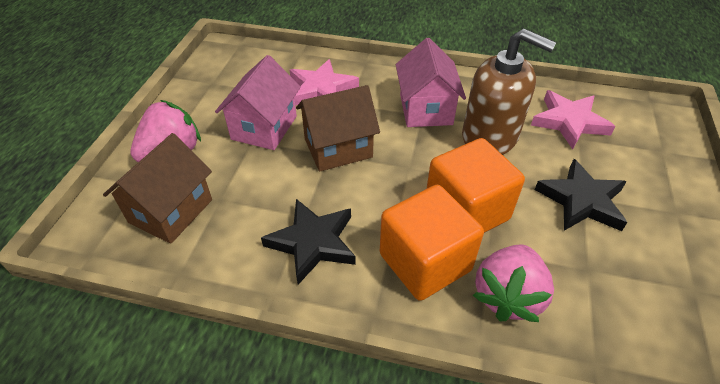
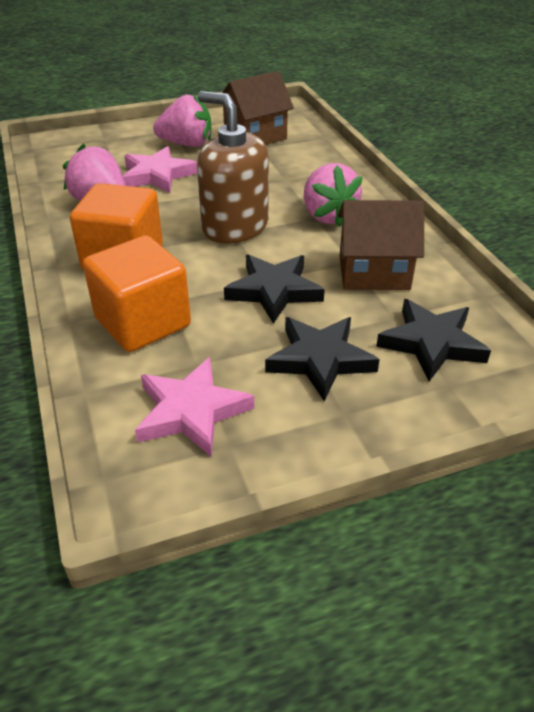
black star: 2 -> 3
pink house: 2 -> 0
pink strawberry: 2 -> 3

